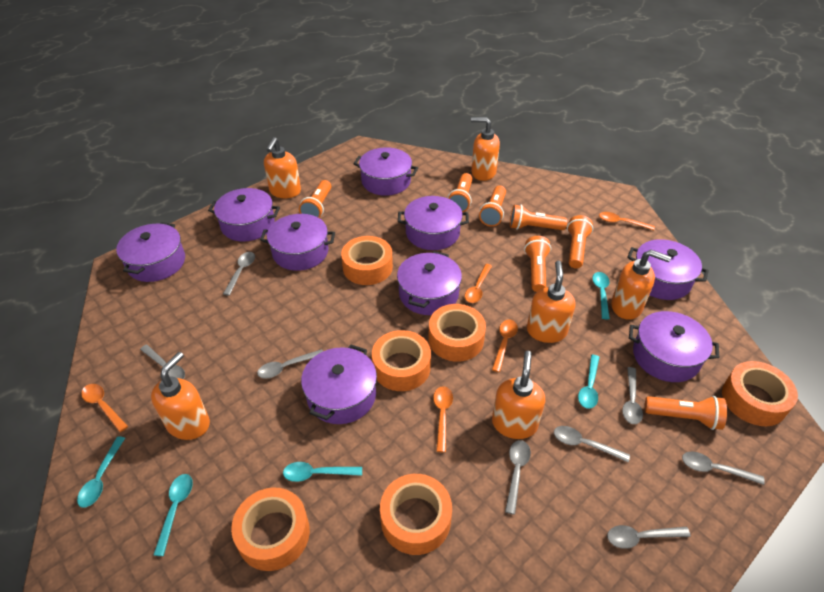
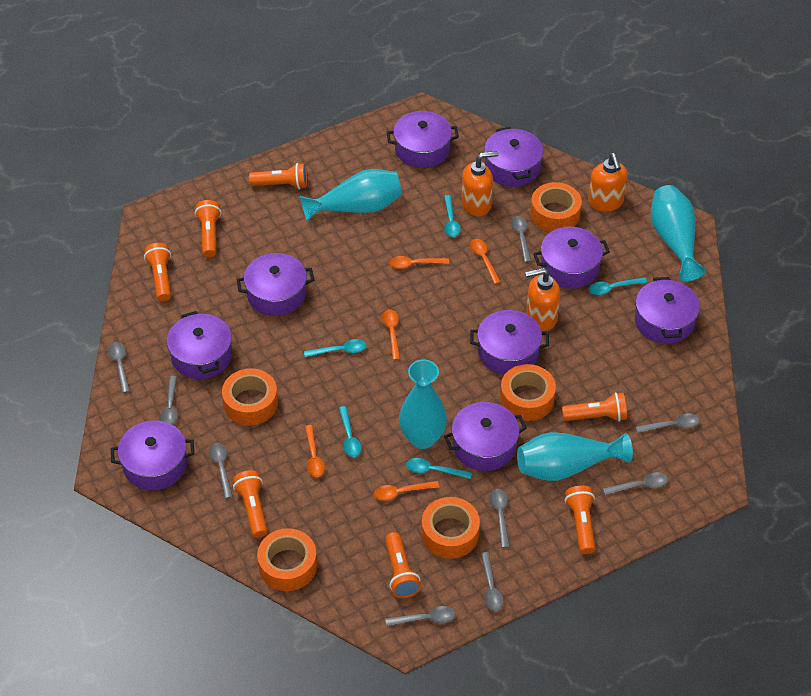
grey spoon: 8 -> 9
orange soap dispenser: 6 -> 3
orange tape: 6 -> 5
turquoise vase: 0 -> 4

